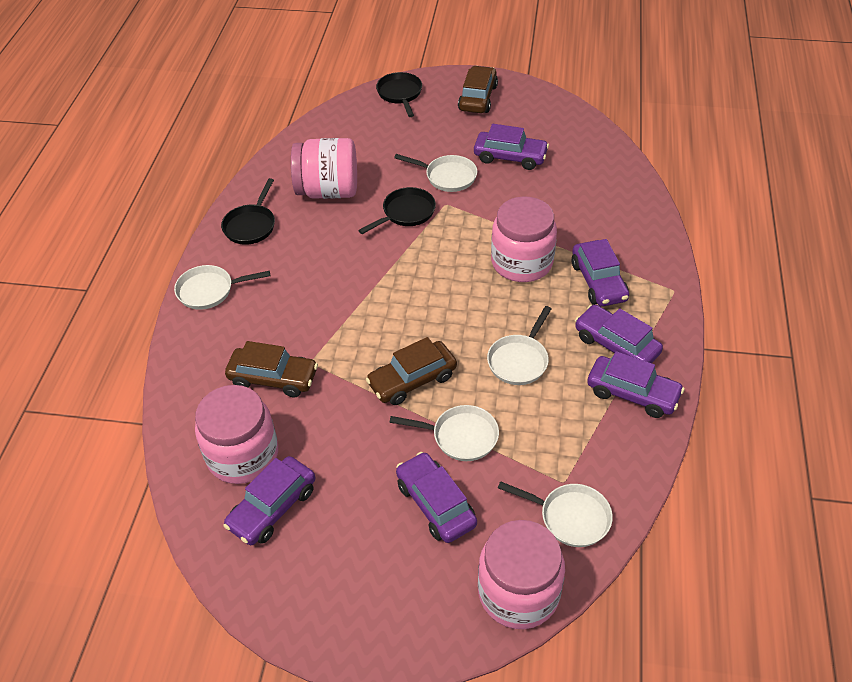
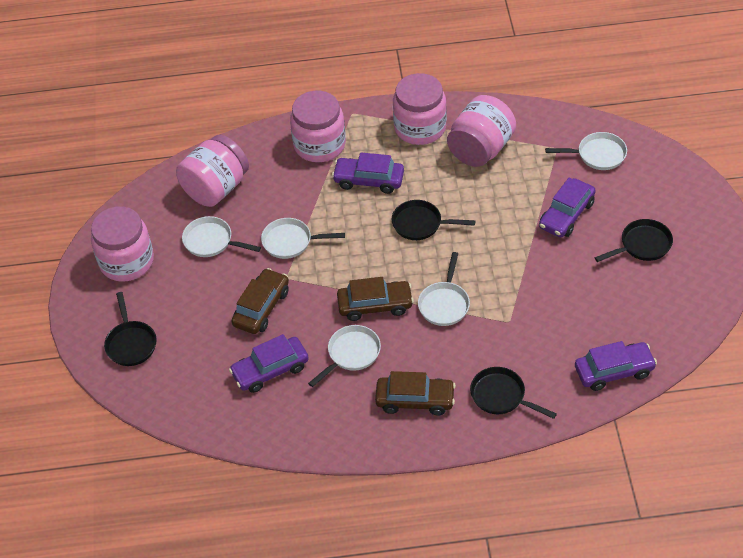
black pan: 3 -> 4
pink jar: 4 -> 5
purple car: 6 -> 4

